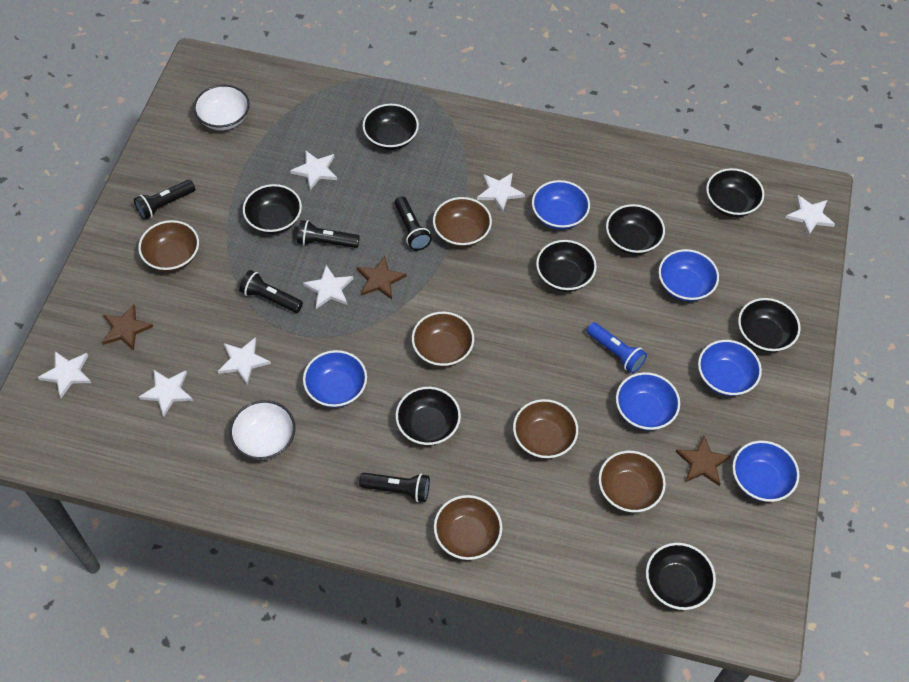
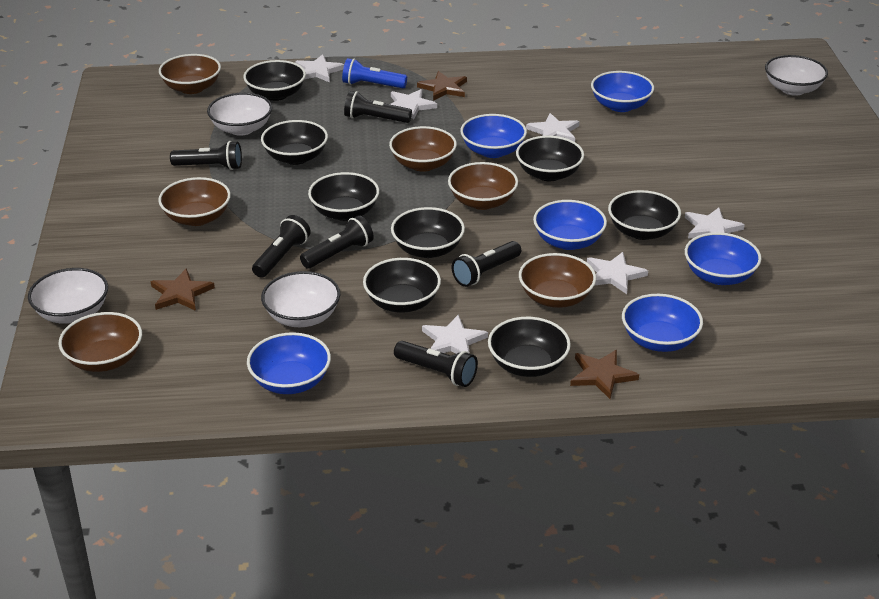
black flashlight: 5 -> 6
white bowl: 2 -> 4
white star: 7 -> 6

